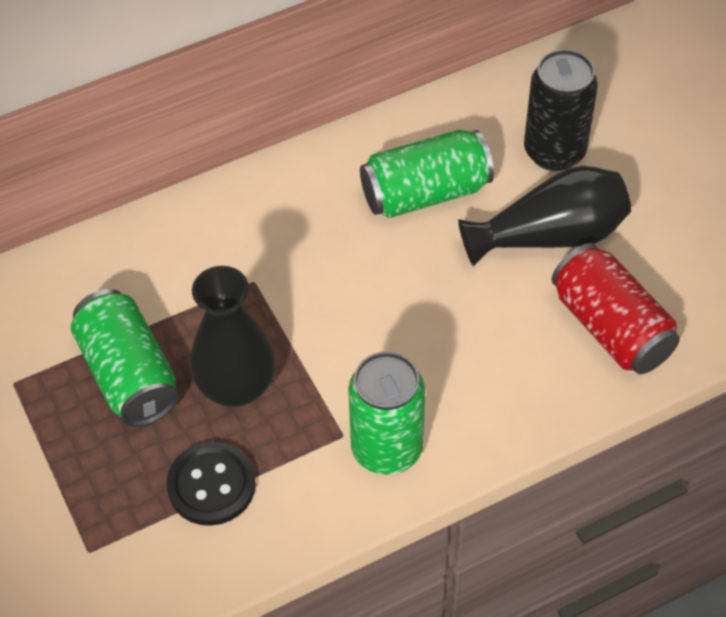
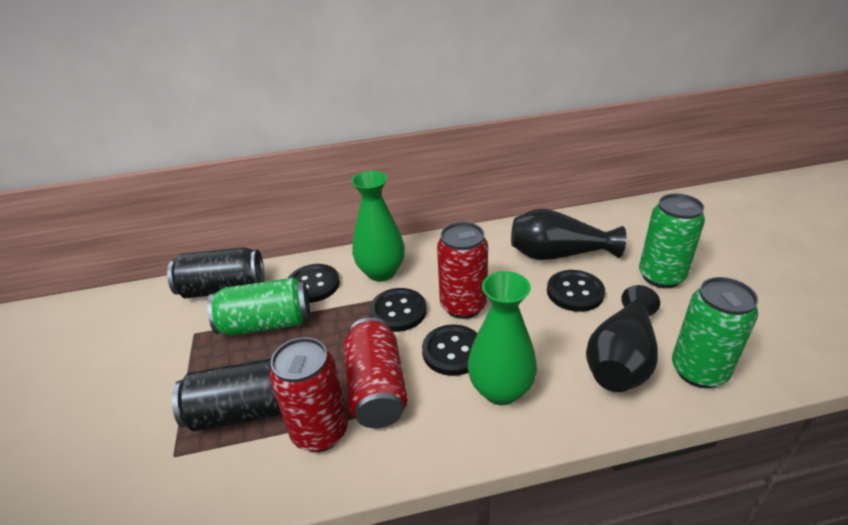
black button: 1 -> 4
black can: 1 -> 2
green vase: 0 -> 2
red can: 1 -> 3

